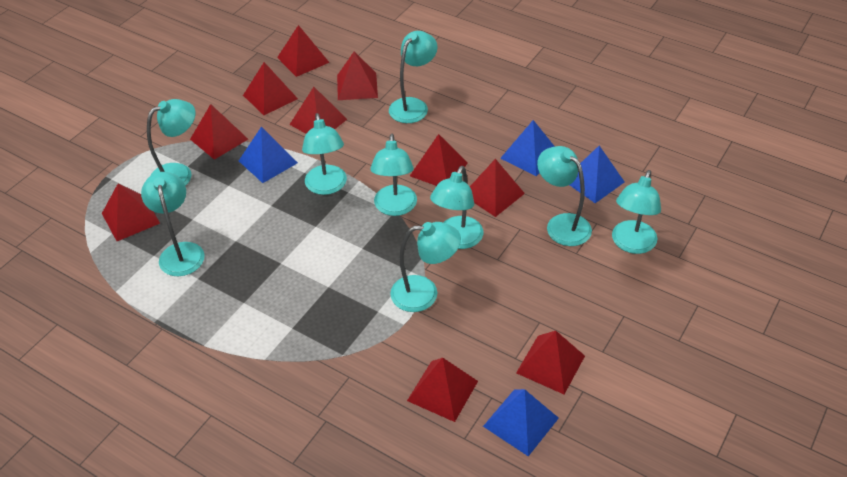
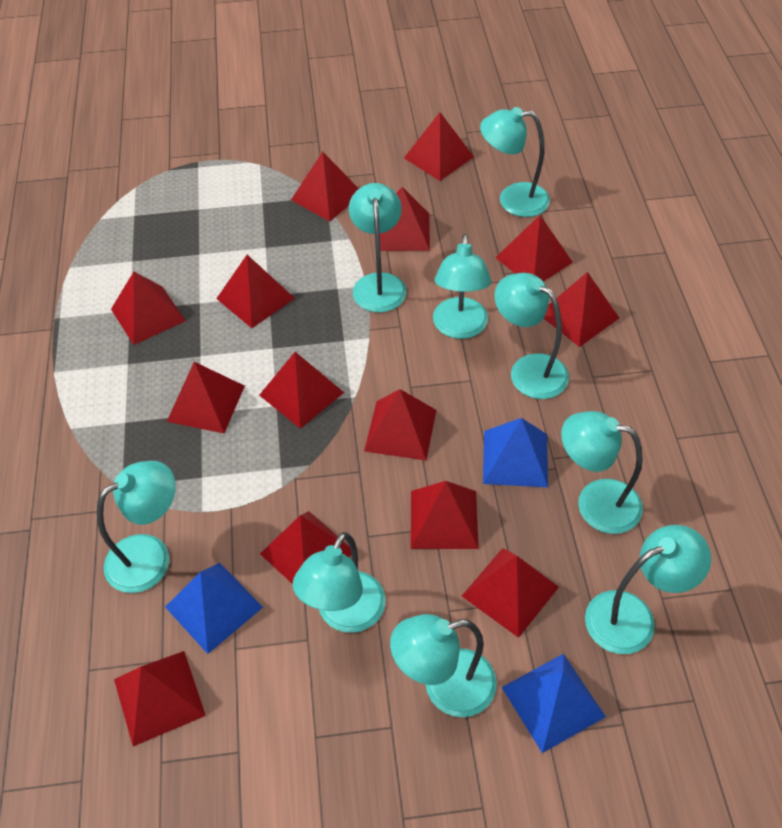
blue pyramid: 4 -> 3
red pyramid: 10 -> 14

